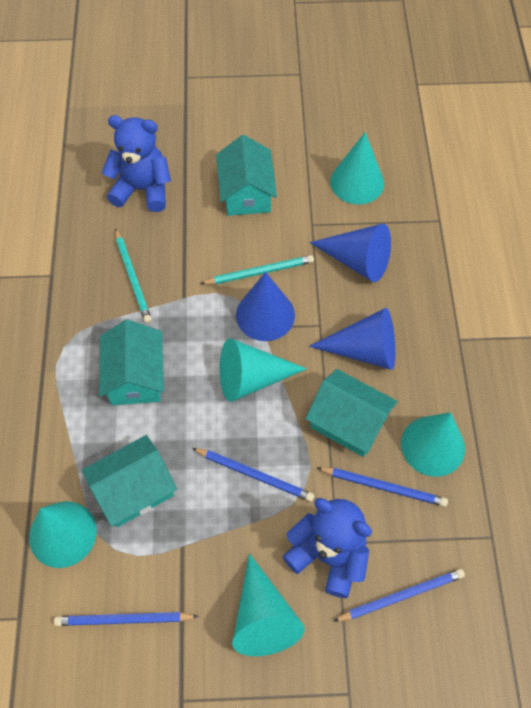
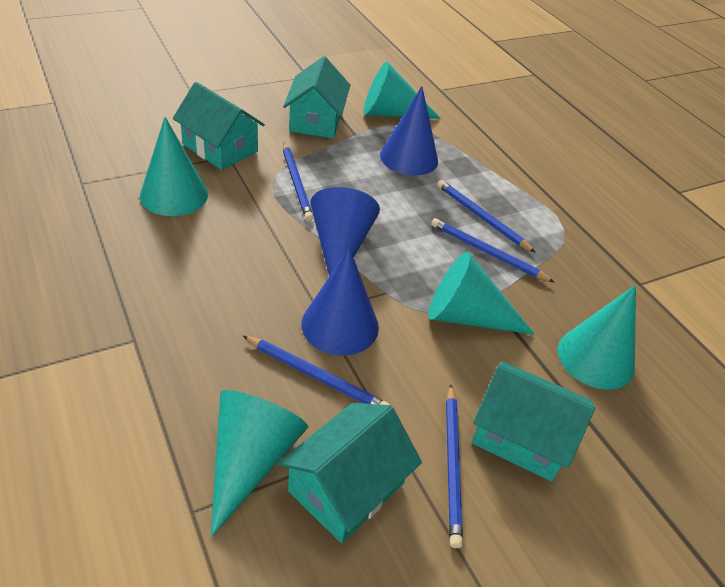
blue pencil: 4 -> 5
blue teddy bear: 2 -> 0
turquoise pencil: 2 -> 0

